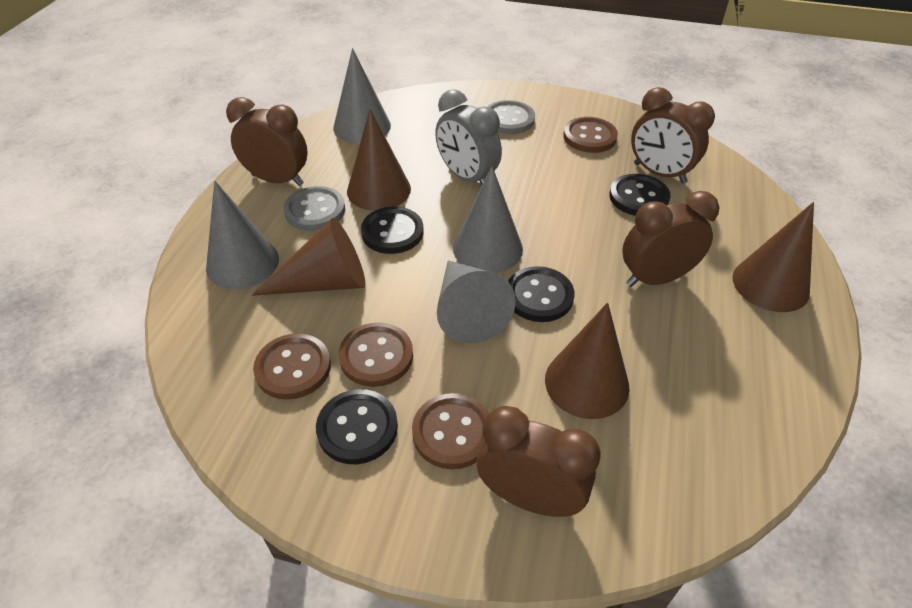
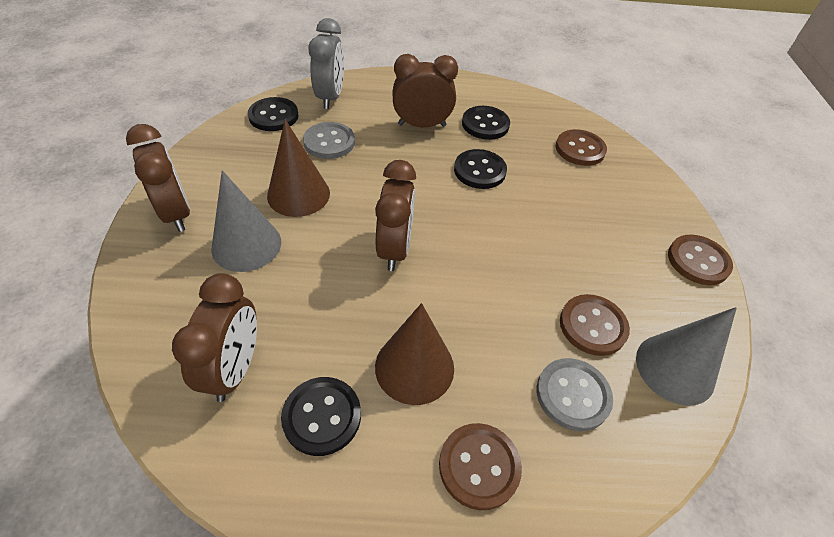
brown cone: 4 -> 2
grey cone: 4 -> 2

